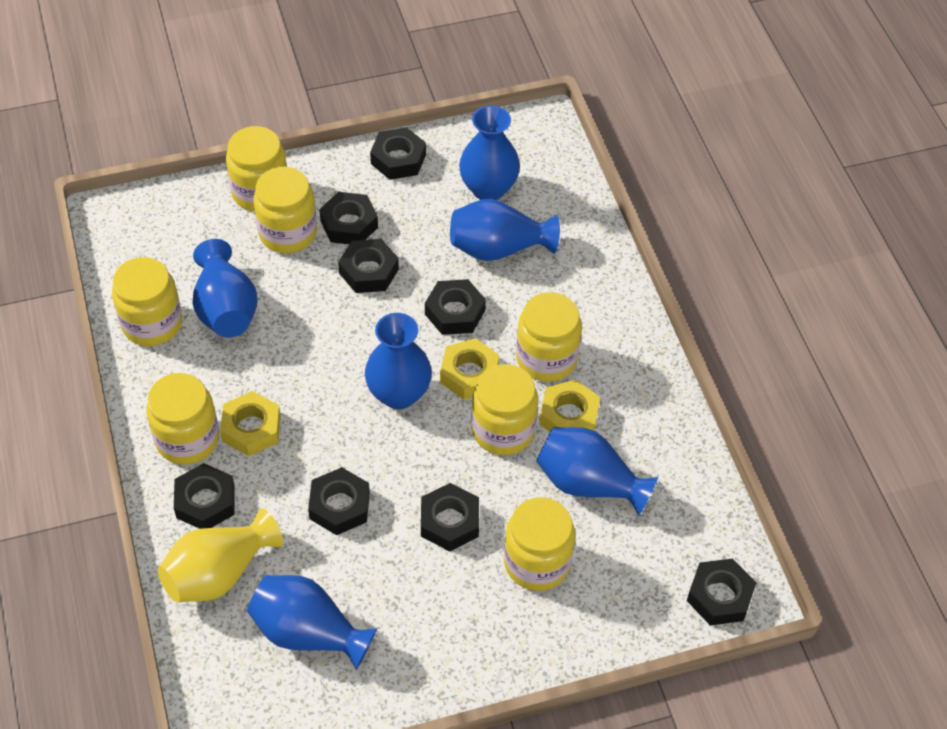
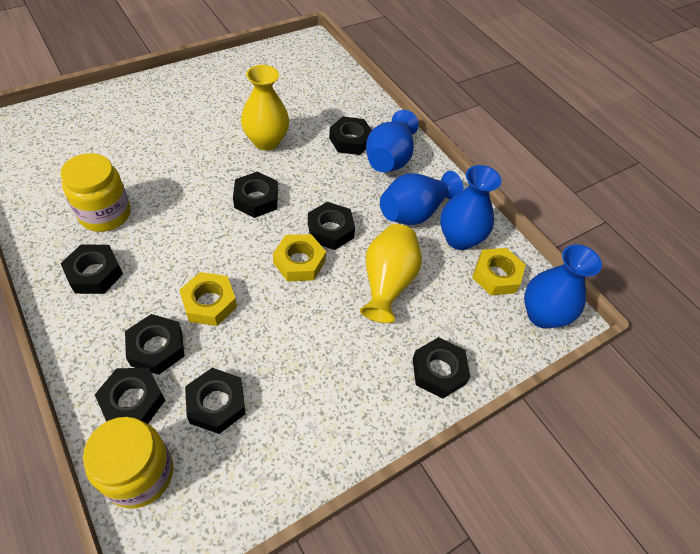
blue vase: 6 -> 4
yellow jar: 7 -> 2
yellow vase: 1 -> 2

